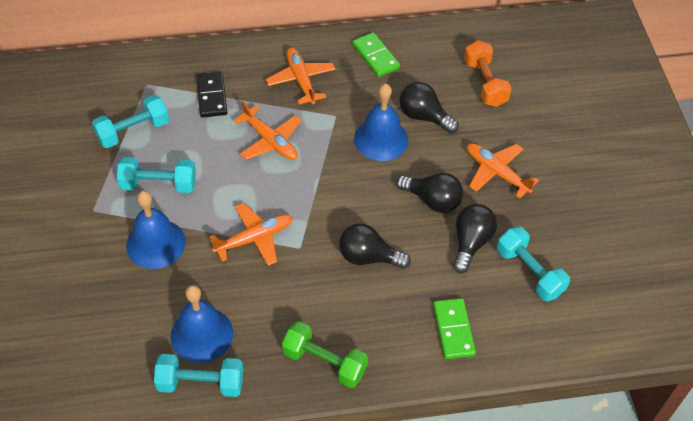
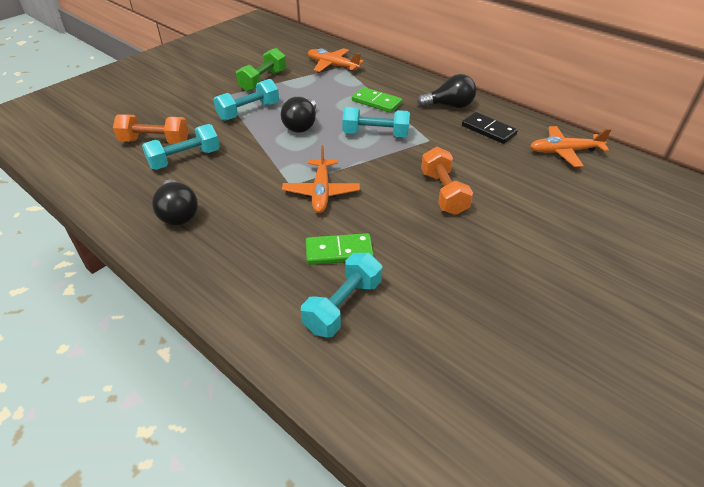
black light bulb: 4 -> 3
blue bell: 3 -> 0
orange dumbbell: 1 -> 2
orange plane: 4 -> 3

